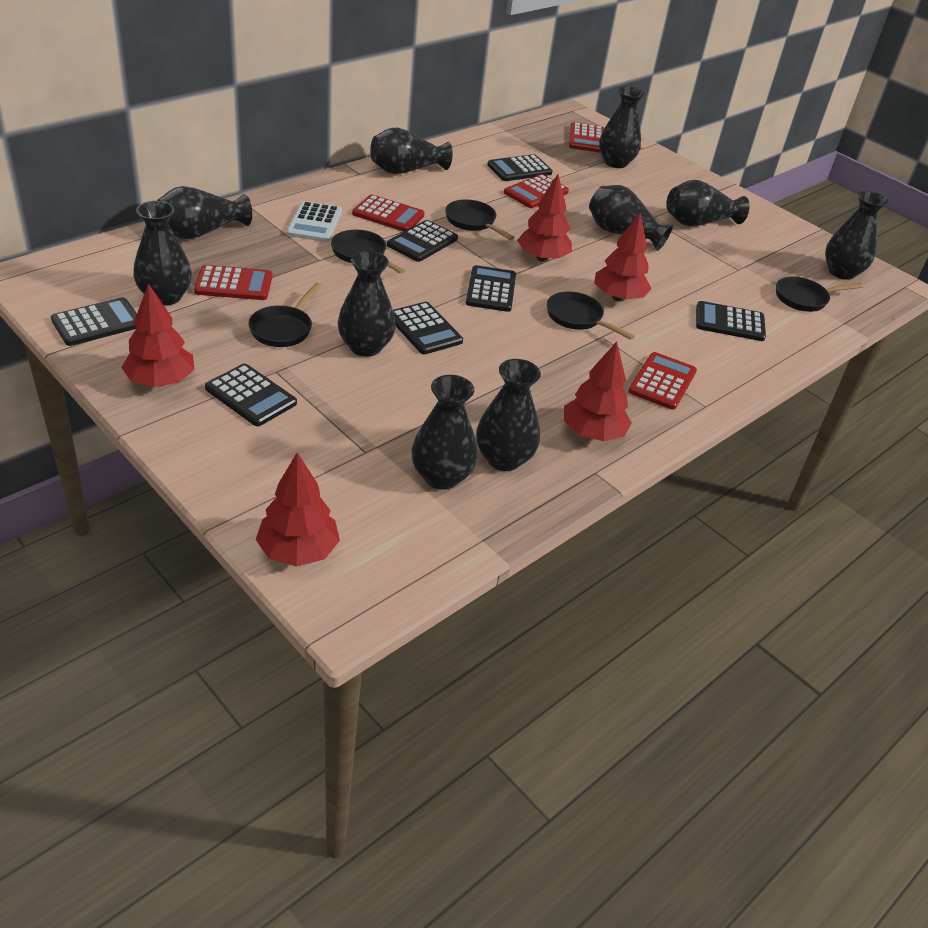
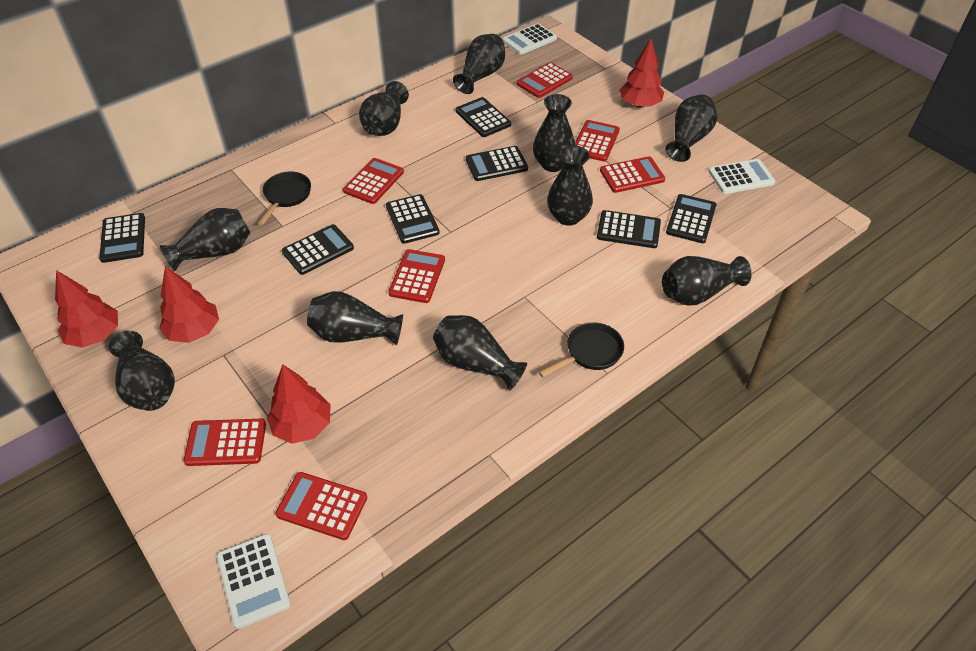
black pan: 5 -> 2
red calculator: 5 -> 7
red tree: 5 -> 4
white calculator: 1 -> 3

